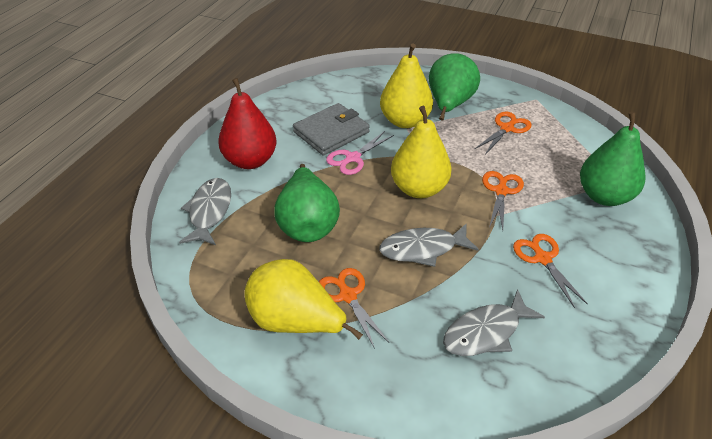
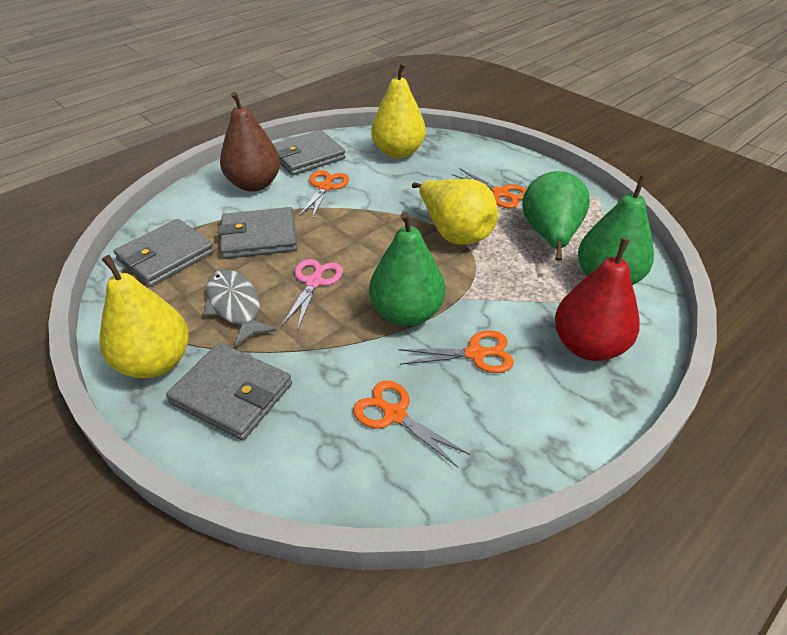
brown pear: 0 -> 1
grey fish: 3 -> 1
grey wallet: 1 -> 4

